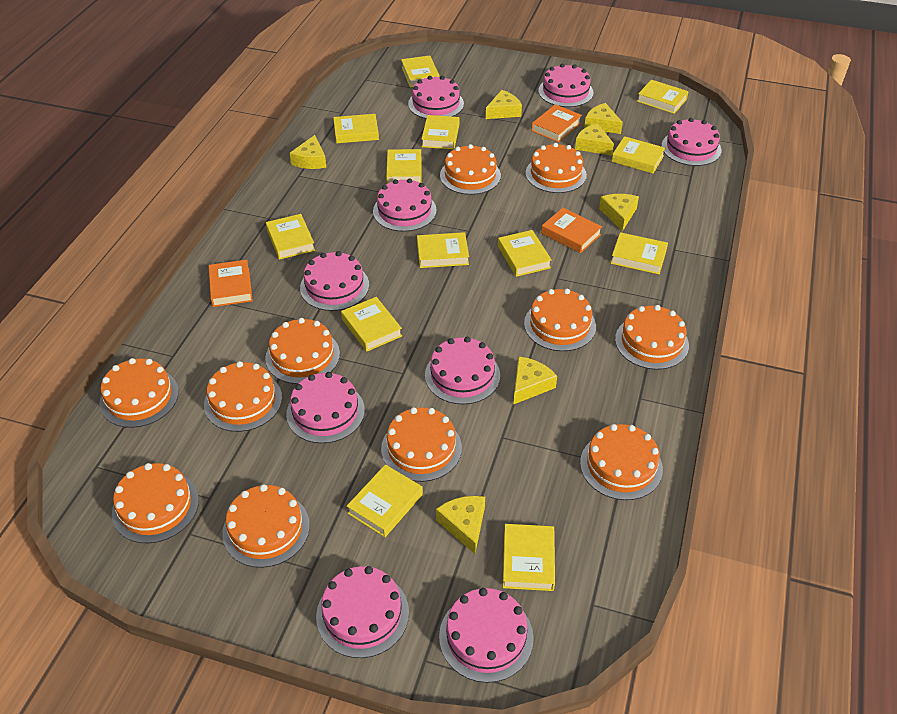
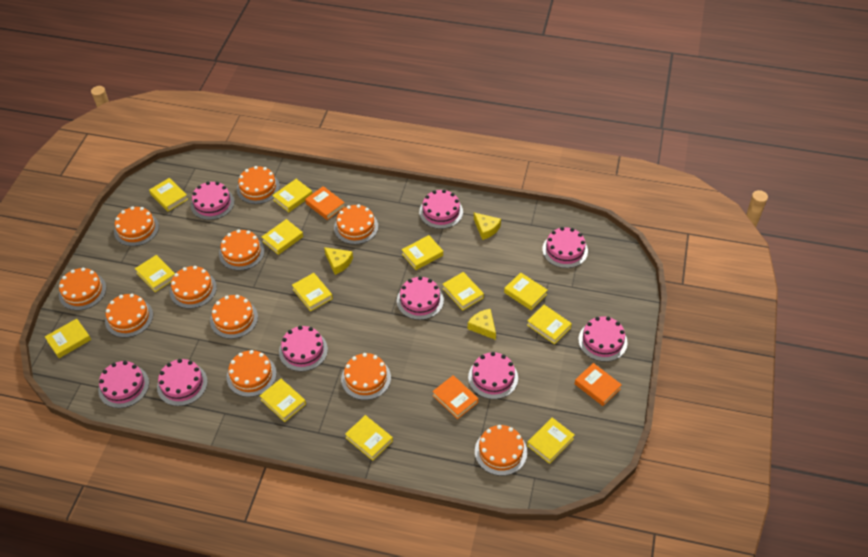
yellow cheese: 7 -> 3

